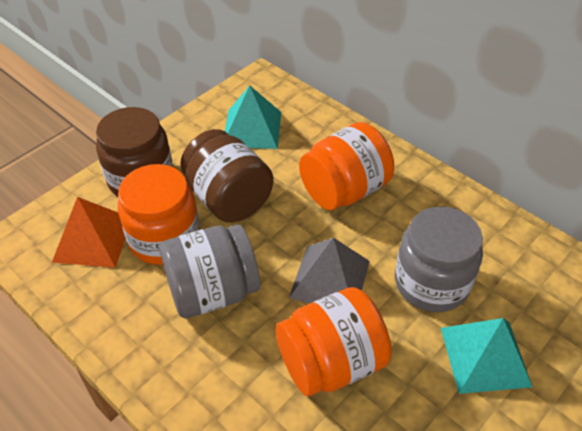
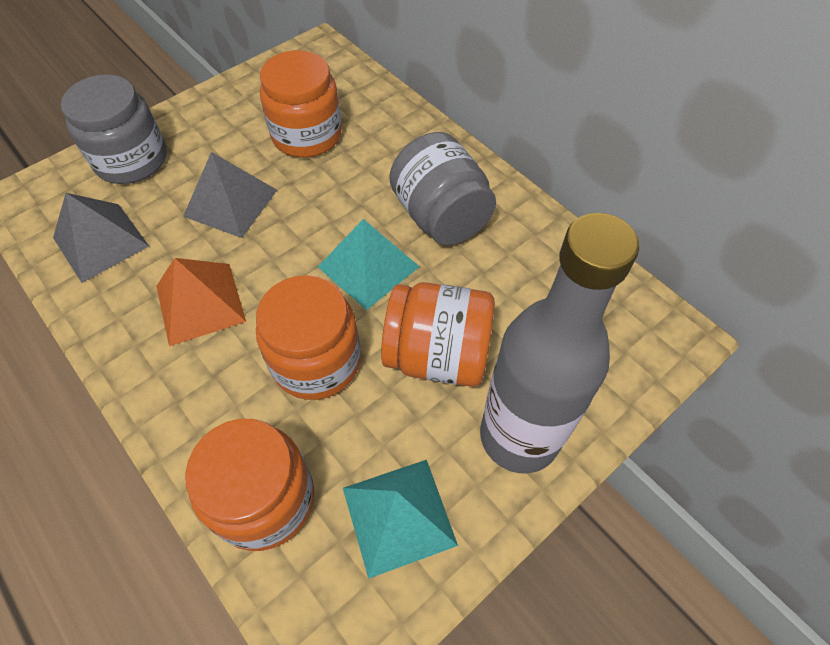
brown jar: 2 -> 0
grey bottle: 0 -> 1
grey pyramid: 1 -> 2
orange jar: 3 -> 4

